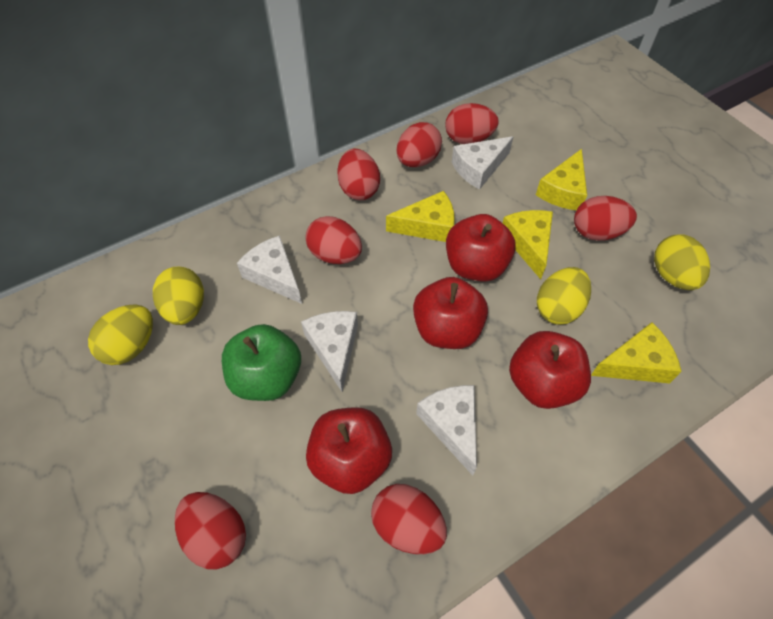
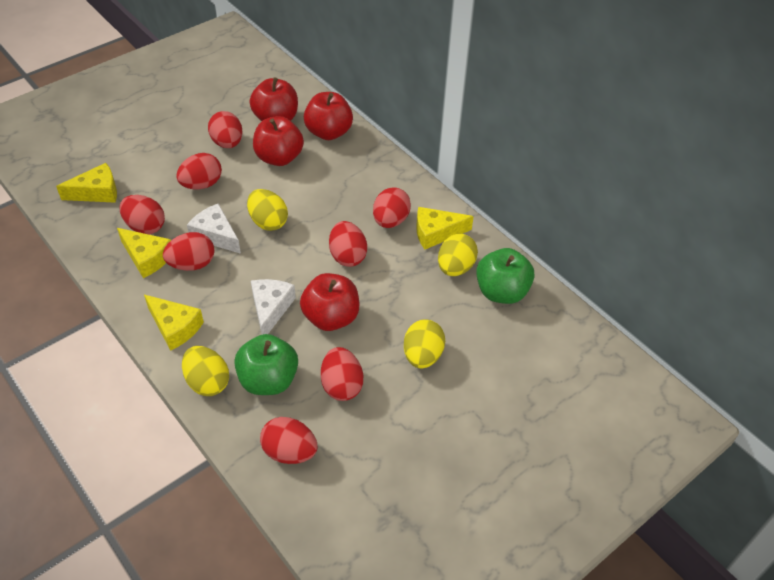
green apple: 1 -> 2
red egg: 7 -> 8
white cheese: 4 -> 2

